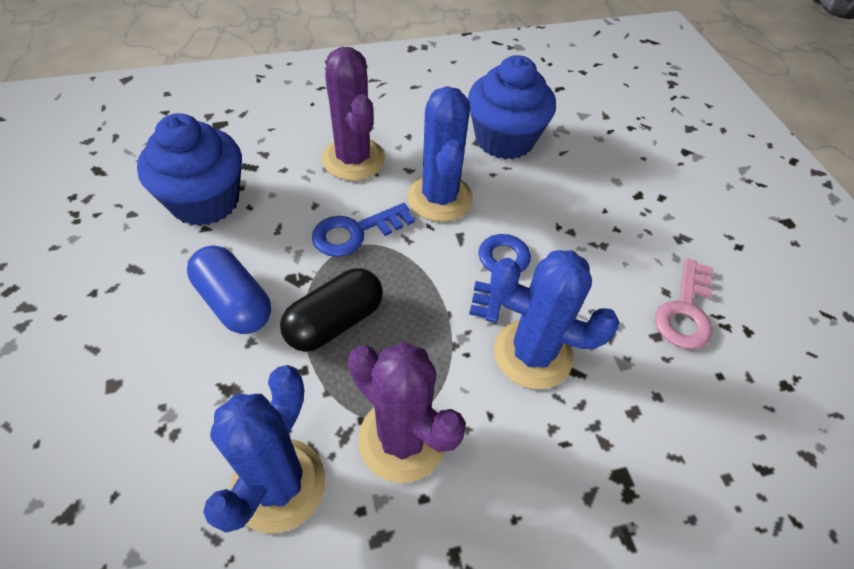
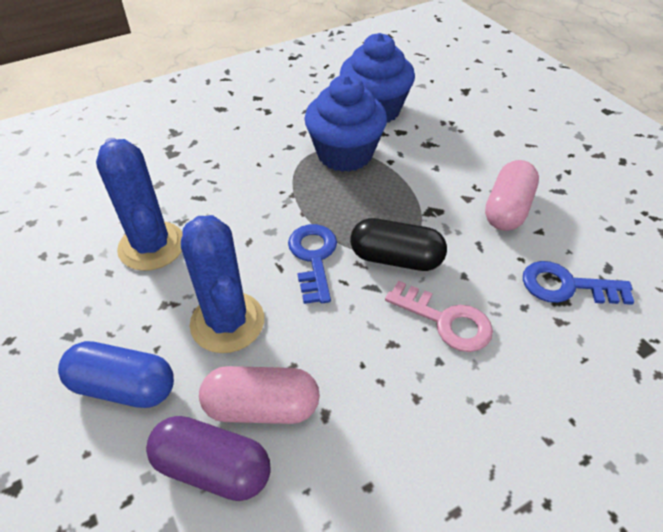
blue cactus: 3 -> 2
pink capsule: 0 -> 2
purple cactus: 2 -> 0
purple capsule: 0 -> 1

